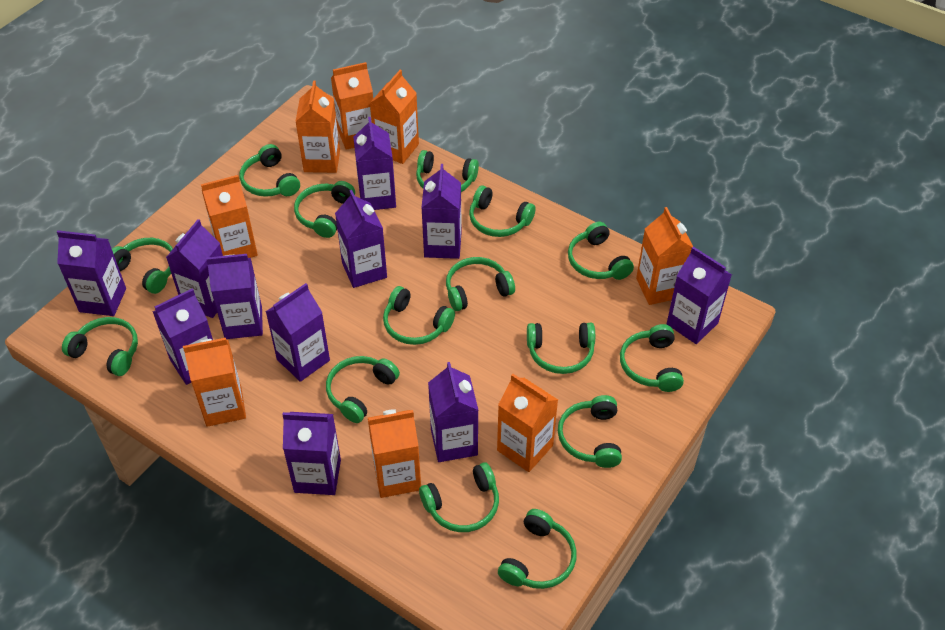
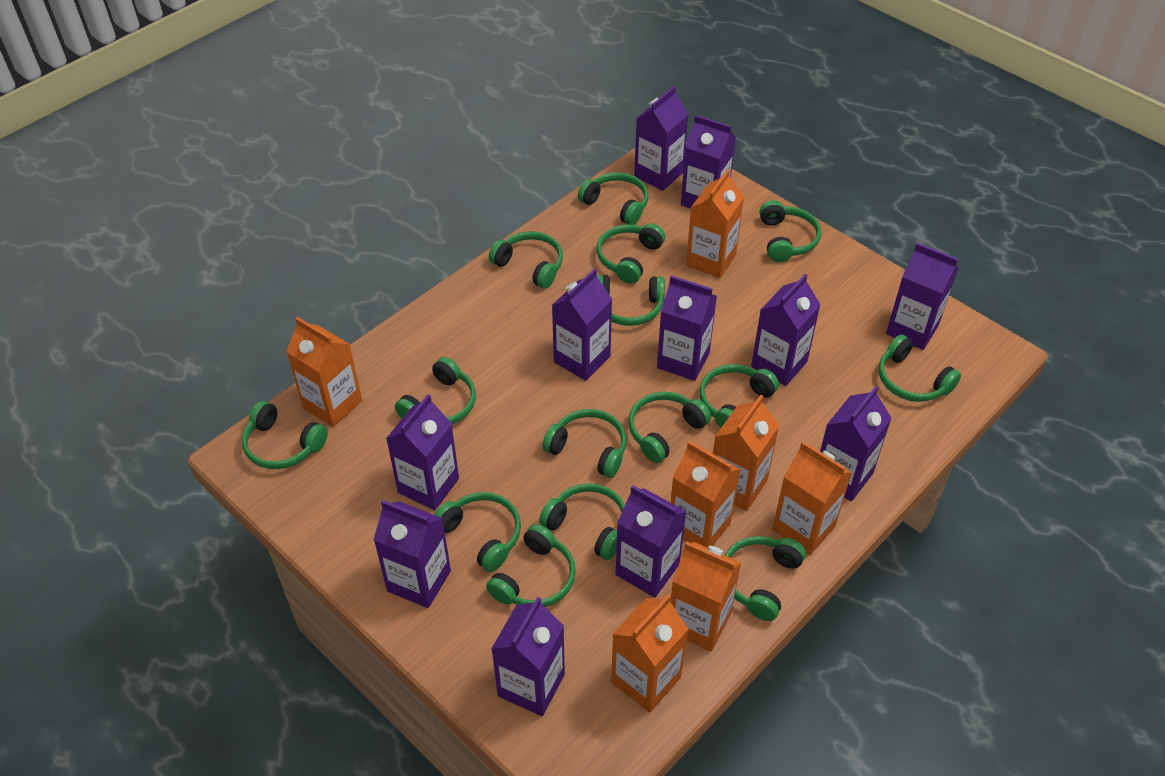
orange carton: 8 -> 7

